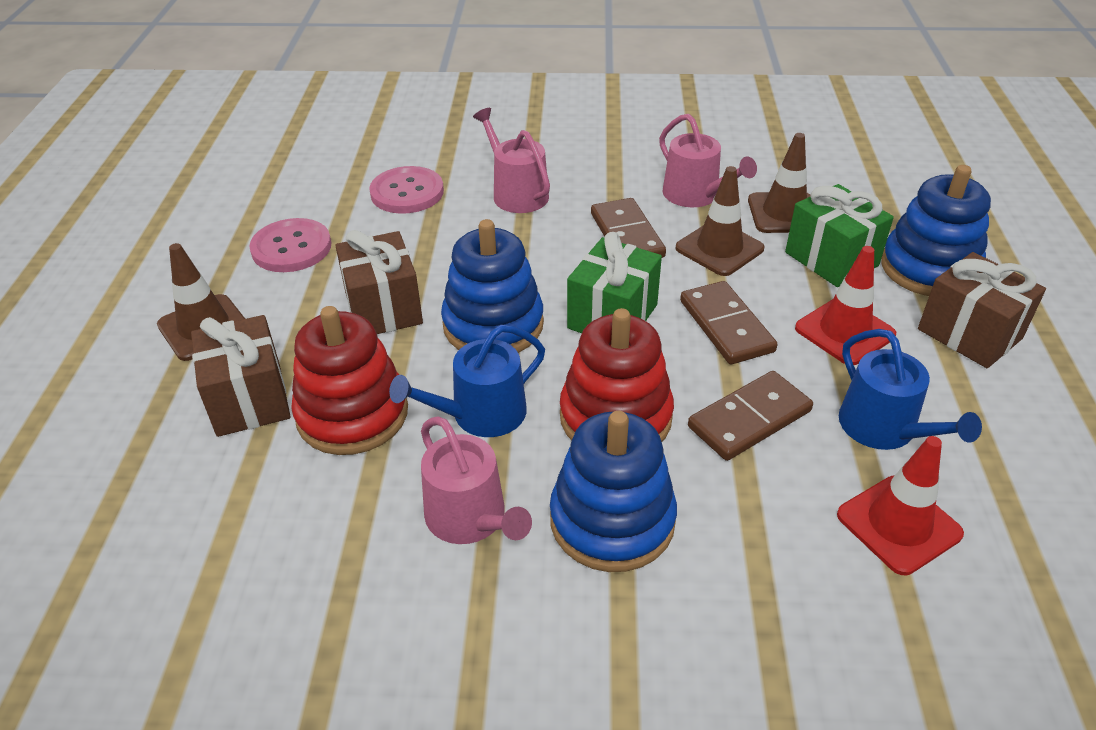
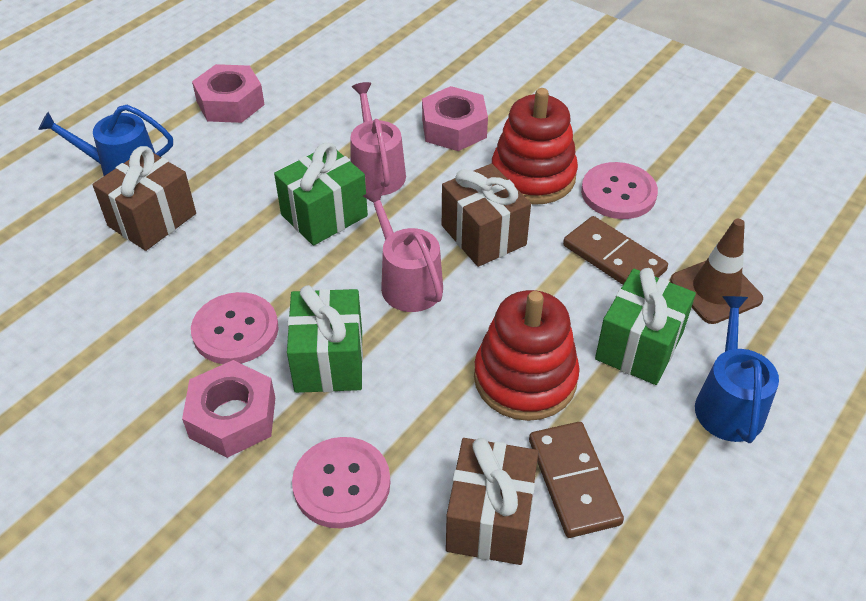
blue stacking toy: 3 -> 0
brown domino: 3 -> 2
brown traffic cone: 3 -> 1
green gift: 2 -> 3
pink button: 2 -> 3
pink nut: 0 -> 3
pink watering can: 3 -> 2
red traffic cone: 2 -> 0

